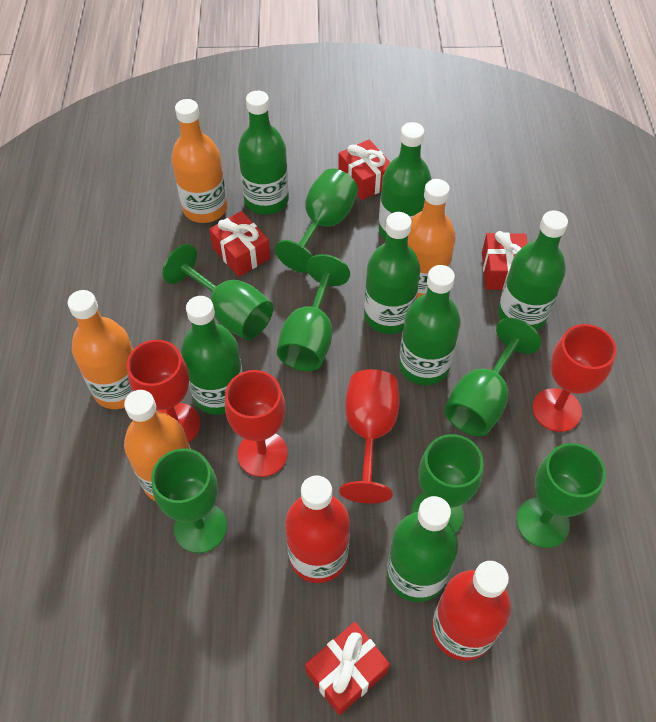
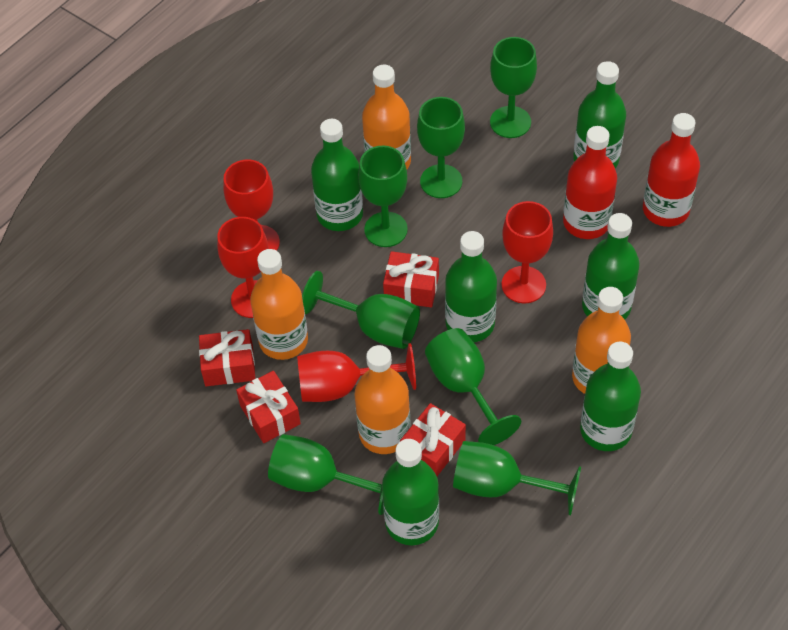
green bottle: 7 -> 6

